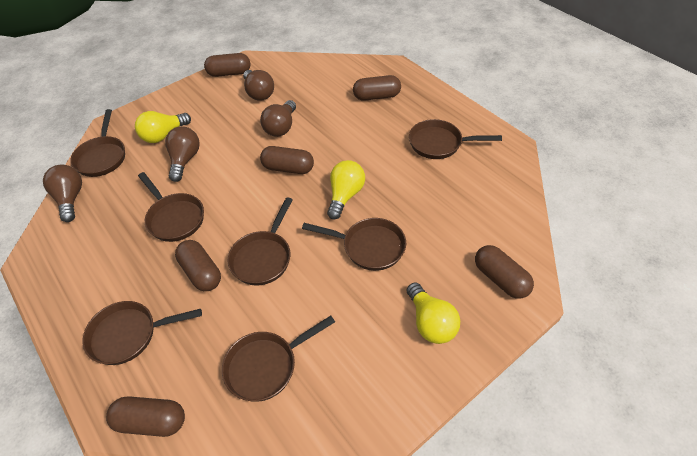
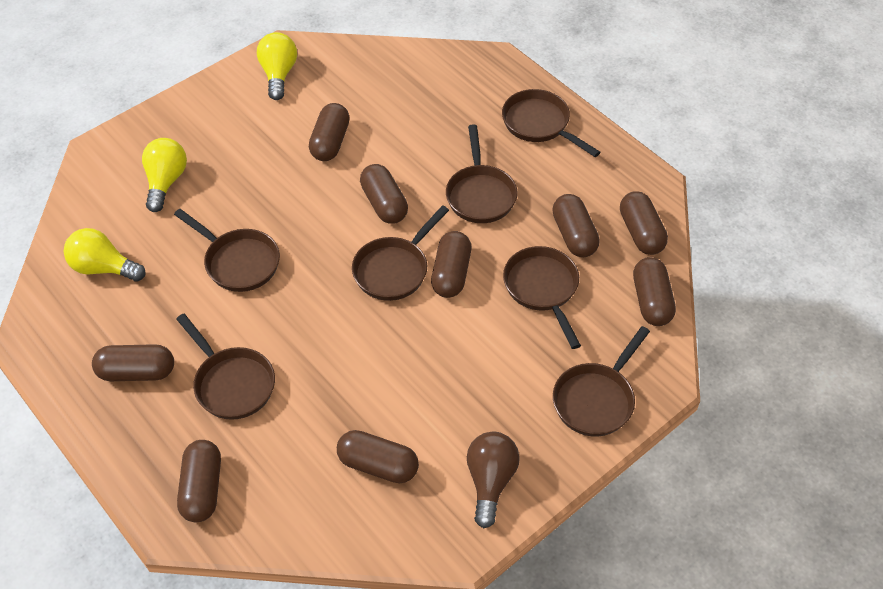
brown capsule: 6 -> 9
brown light bulb: 4 -> 1

